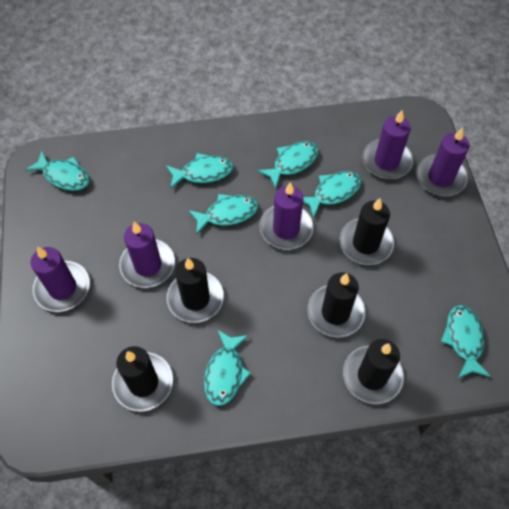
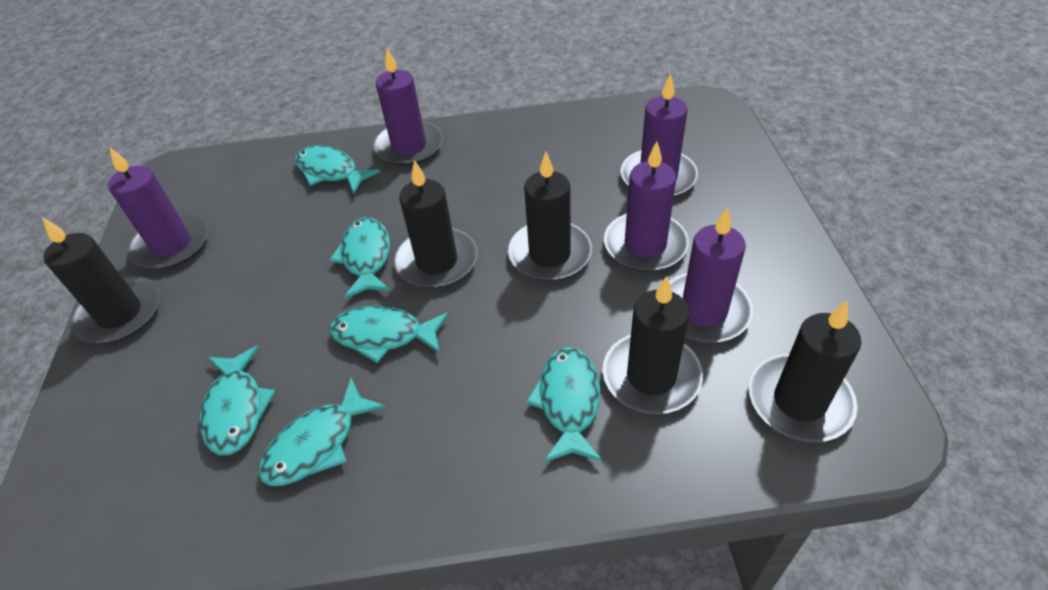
turquoise fish: 7 -> 6

